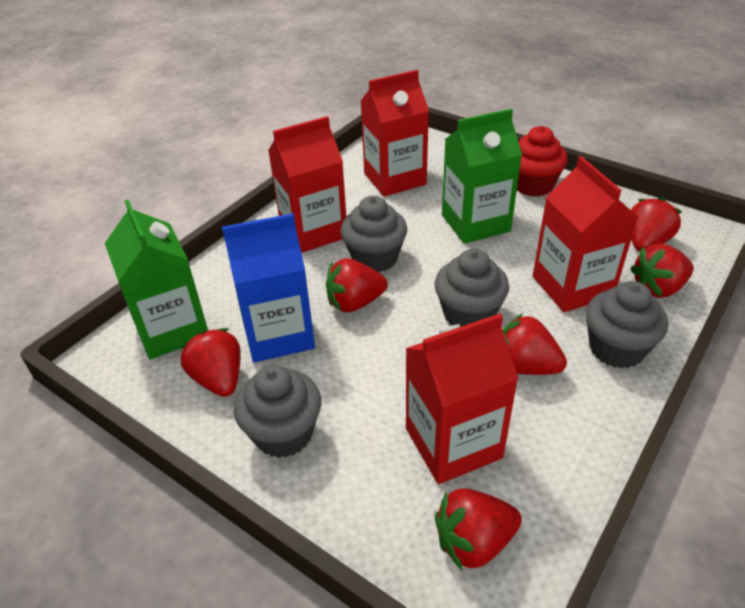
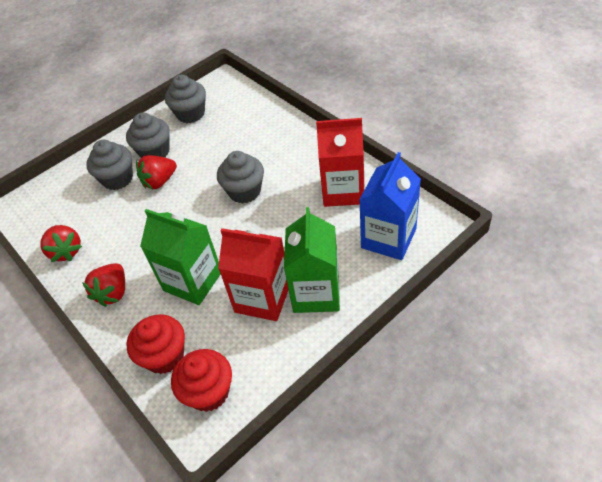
red carton: 4 -> 2
red cupcake: 1 -> 2
red strawberry: 6 -> 3

